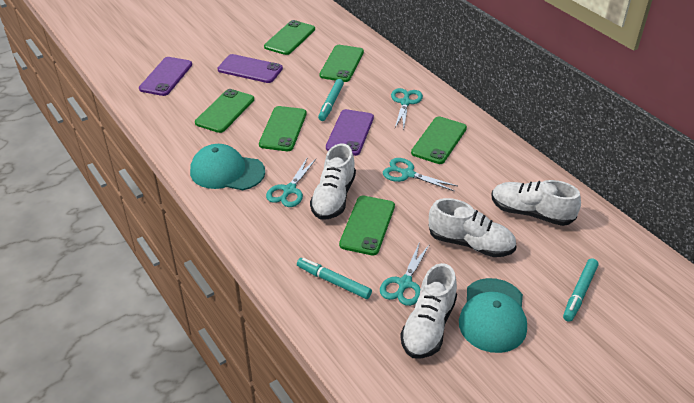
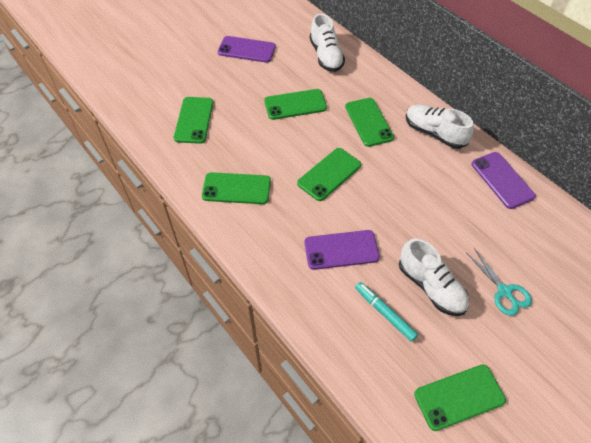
turquoise cap: 2 -> 0
turquoise marker: 3 -> 1
turquoise scissors: 4 -> 1
white shoe: 4 -> 3

